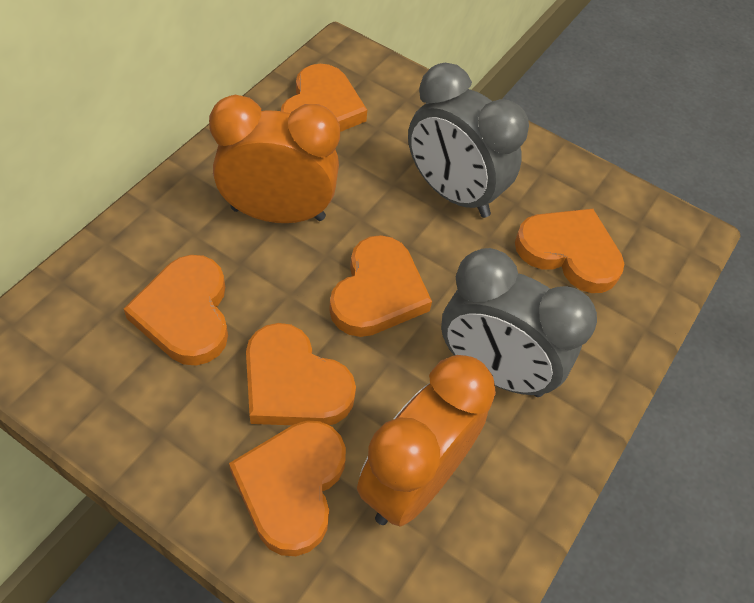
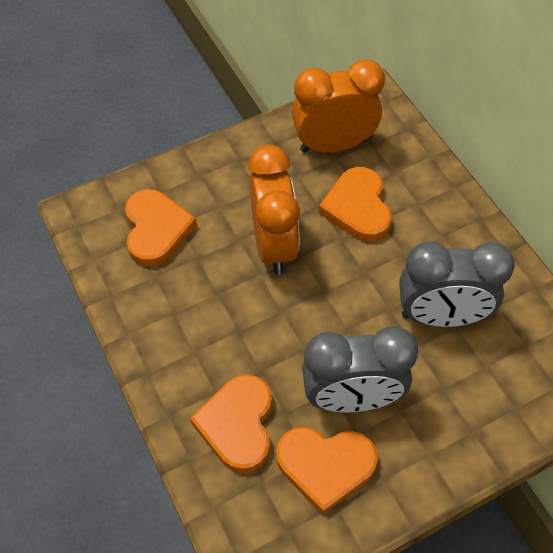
orange heart: 6 -> 4

